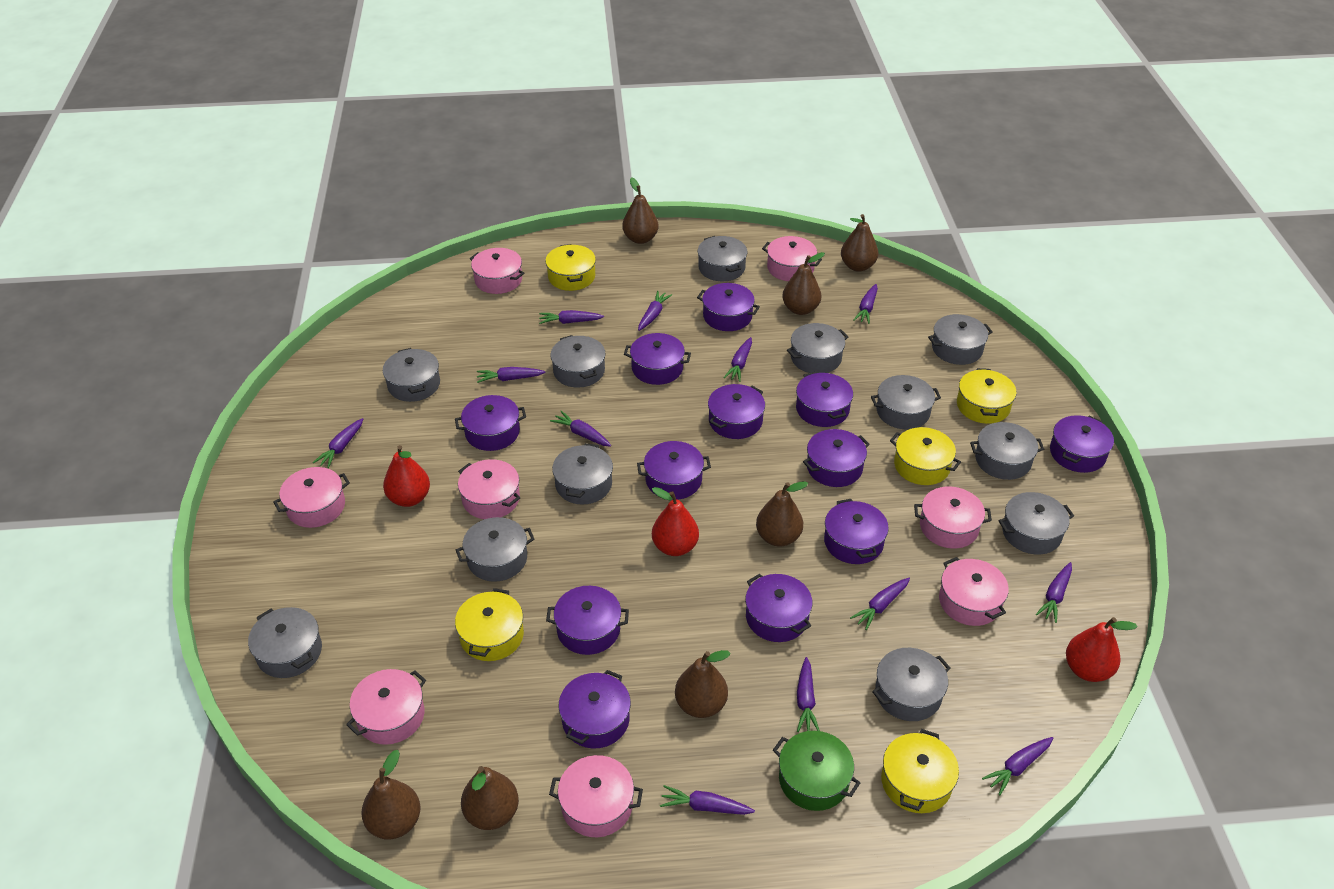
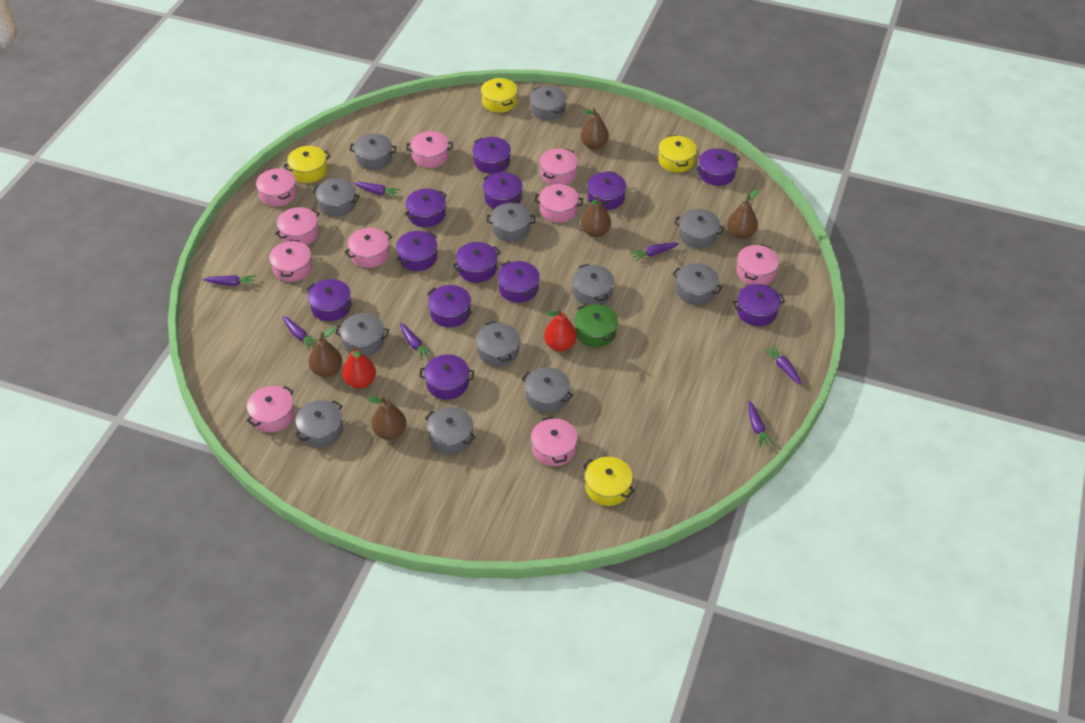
brown pear: 7 -> 5
pink pot: 8 -> 10
purple carrot: 12 -> 7
red pear: 3 -> 2
yellow pot: 5 -> 4

